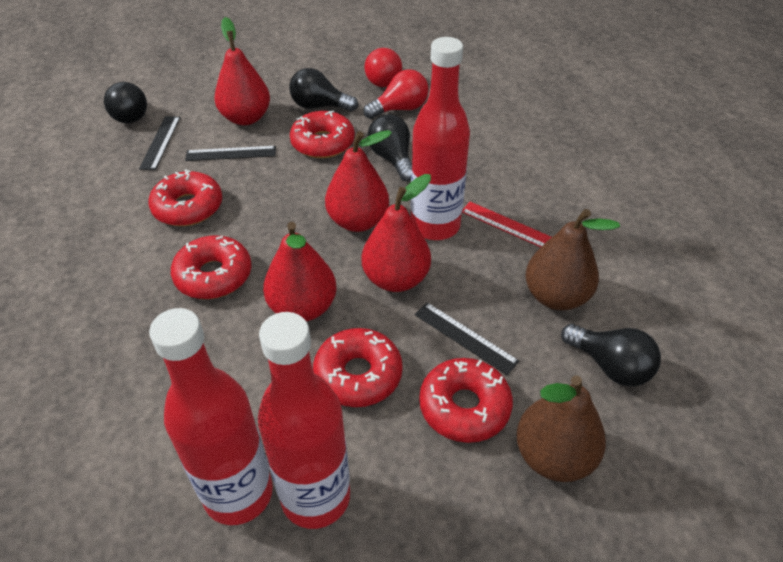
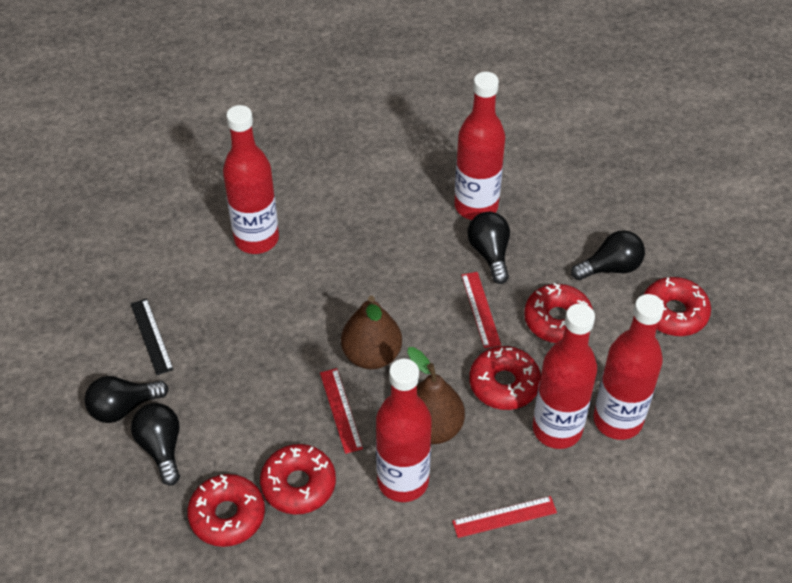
black ruler: 3 -> 1
red bottle: 3 -> 5
red light bulb: 2 -> 0
red pear: 4 -> 0
red ruler: 1 -> 3

